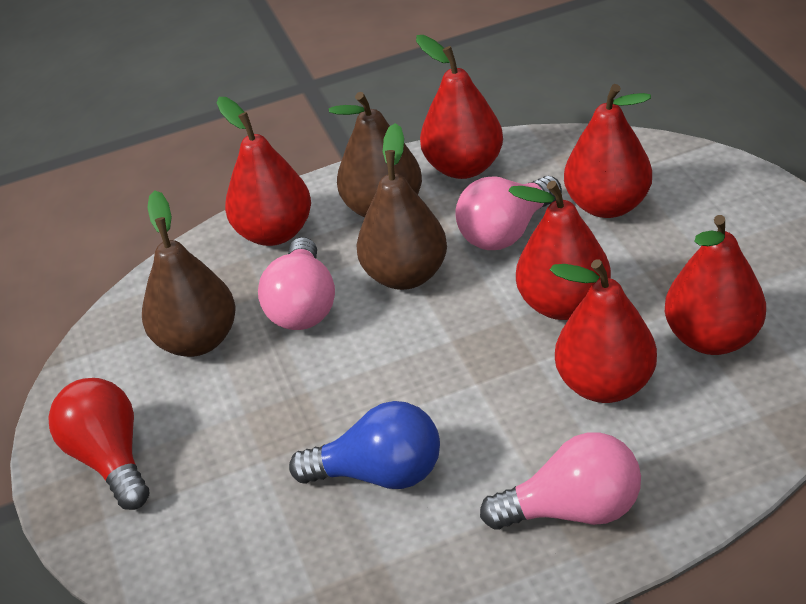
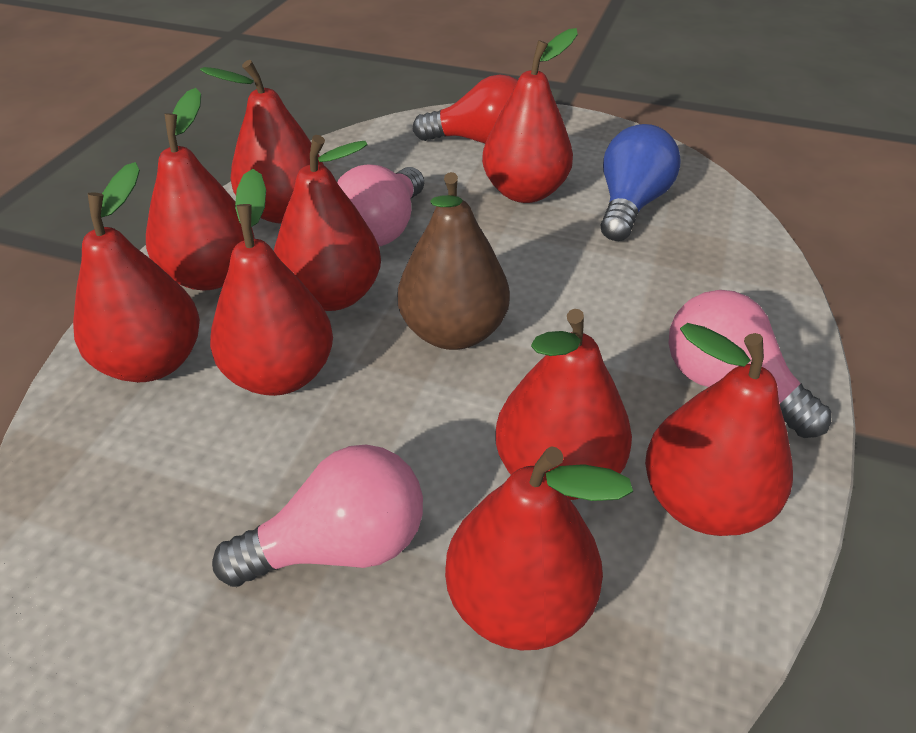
brown pear: 3 -> 1
red pear: 6 -> 9

